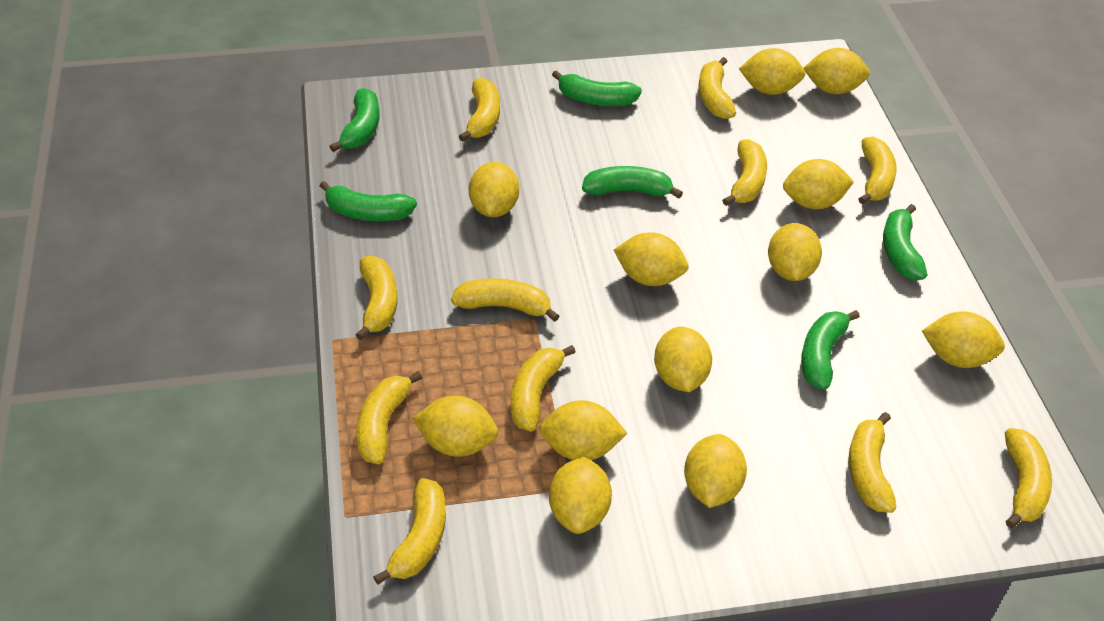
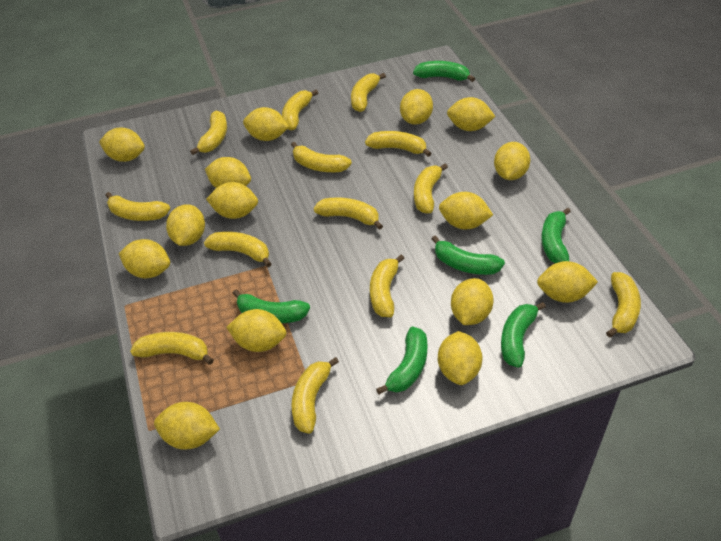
yellow banana: 11 -> 13
yellow lemon: 12 -> 15

